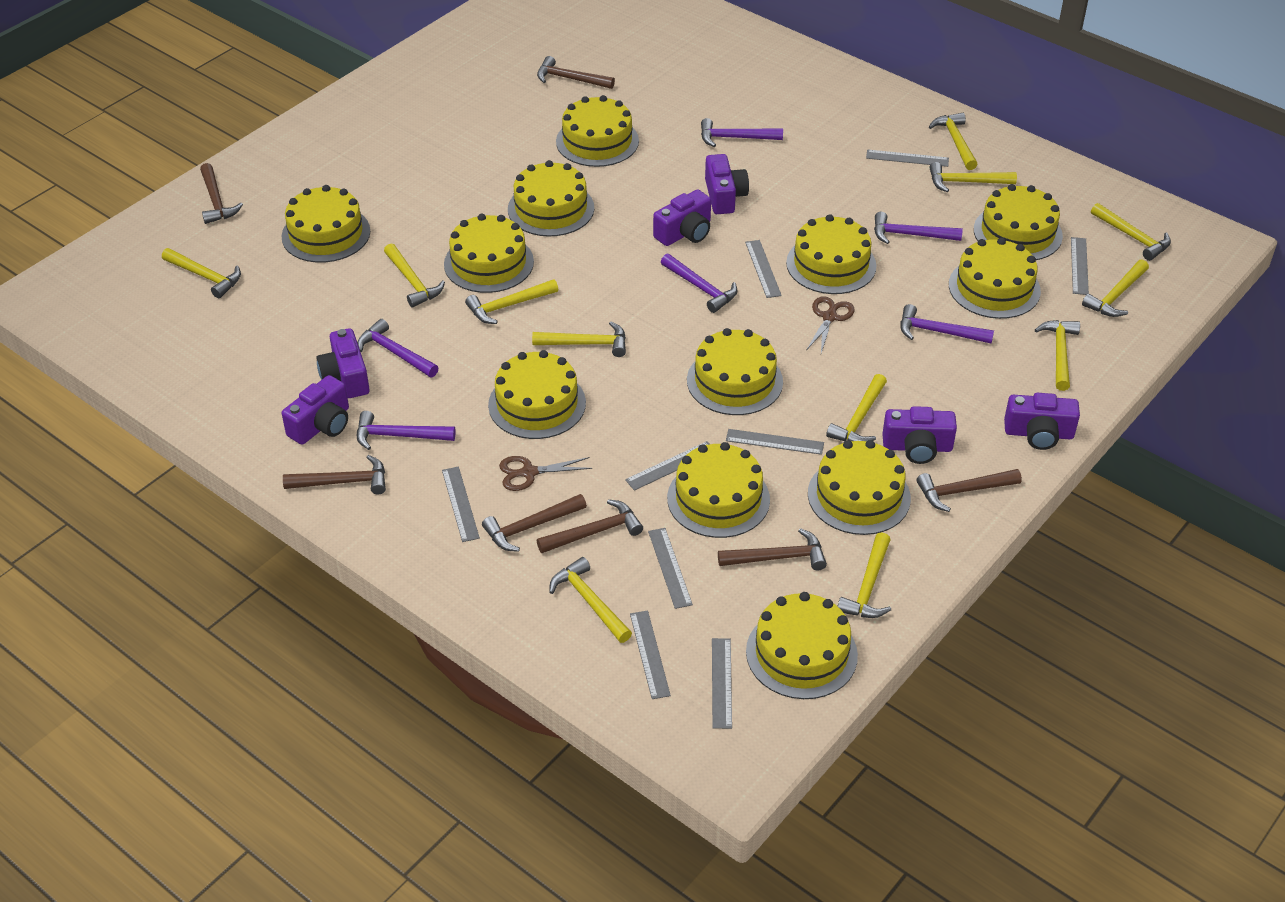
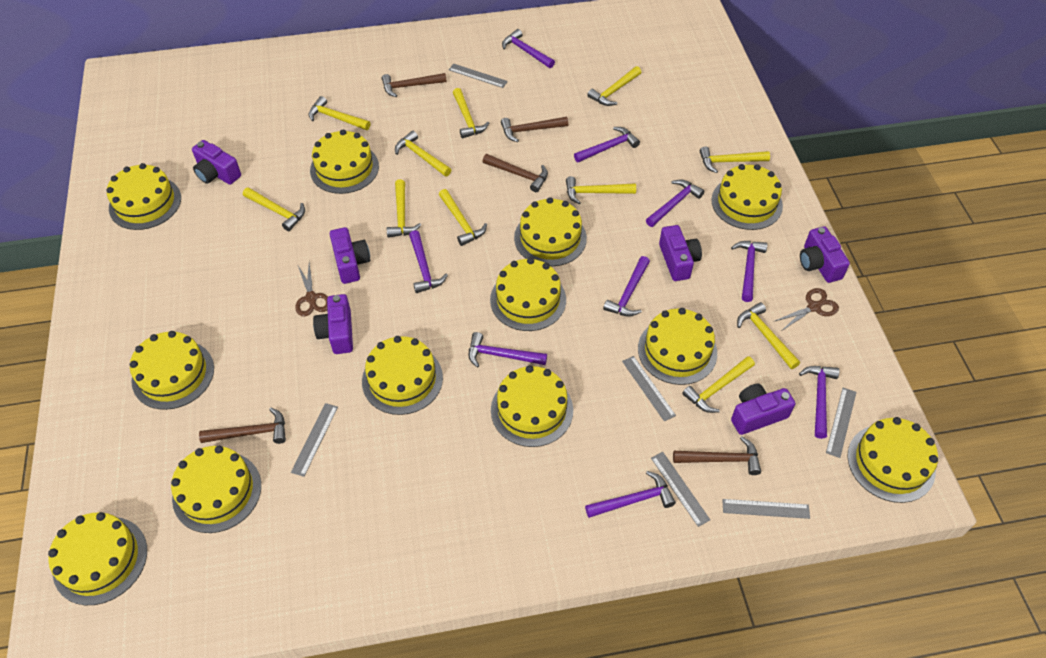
brown hammer: 7 -> 5
grey ruler: 9 -> 6
purple hammer: 6 -> 9
yellow hammer: 12 -> 11

